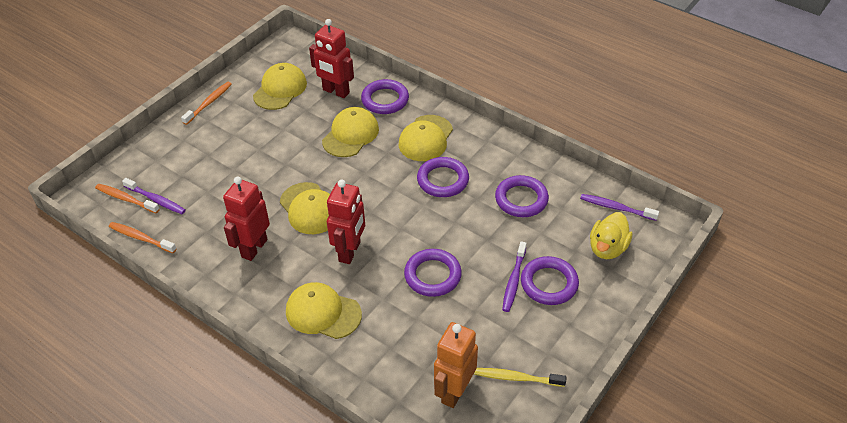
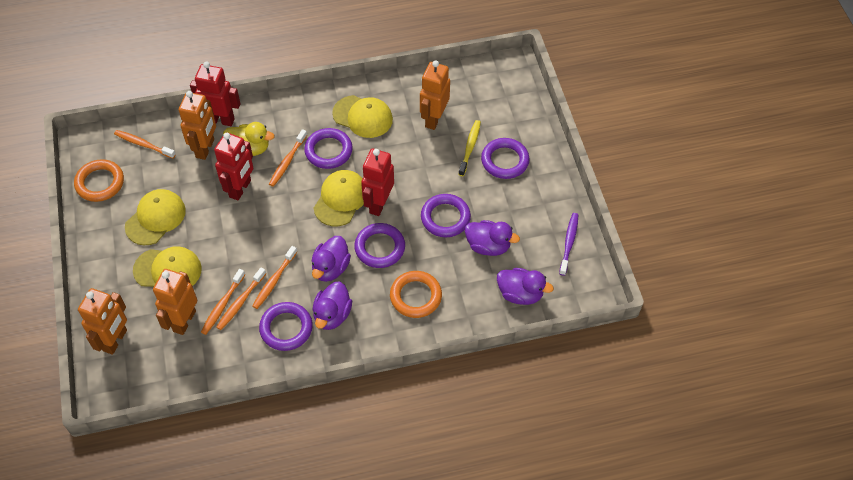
orange ring: 0 -> 2
orange robot: 1 -> 4
orange toothbrush: 3 -> 5
purple duck: 0 -> 4
purple toothbrush: 3 -> 1
yellow cap: 5 -> 4

